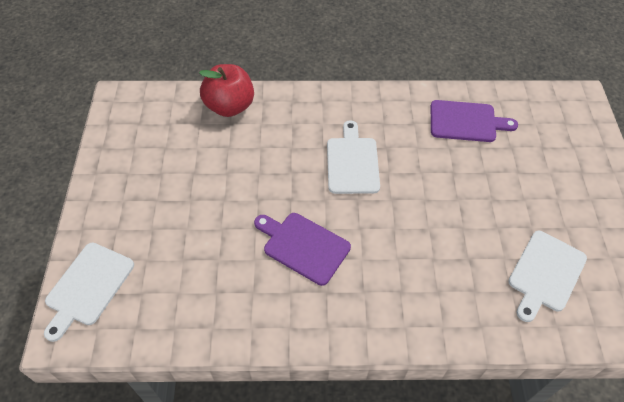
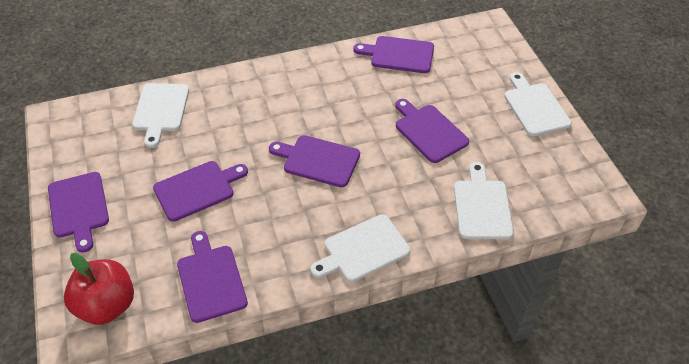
purple cutting board: 2 -> 6
white cutting board: 3 -> 4

